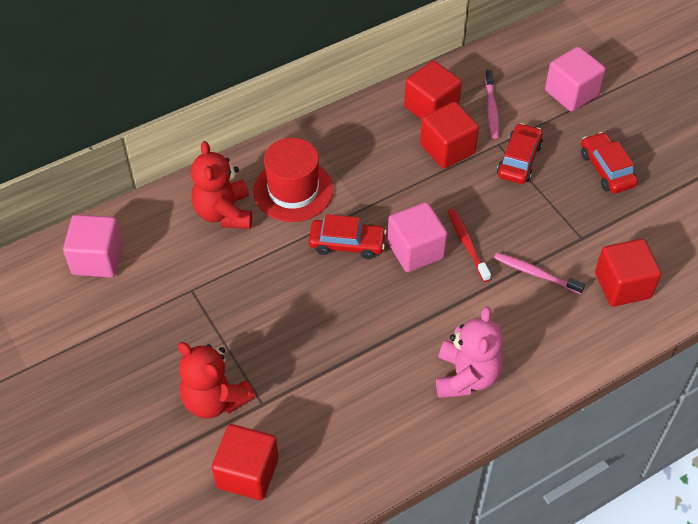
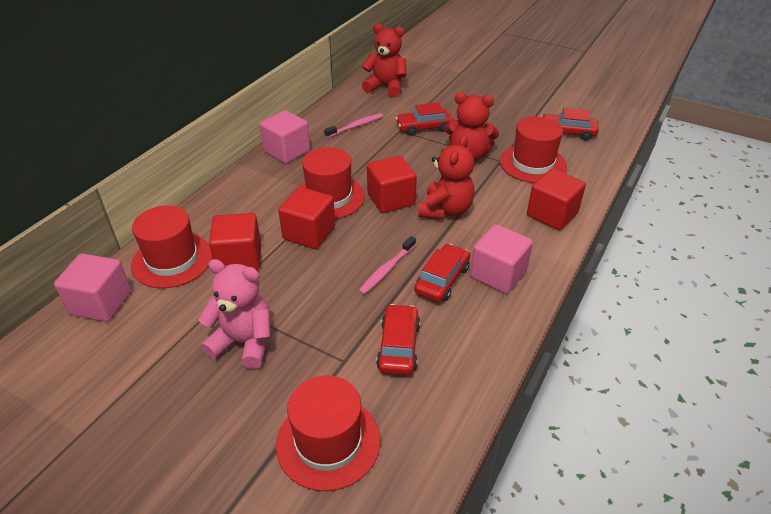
red car: 3 -> 4
red hat: 1 -> 4
red teddy bear: 2 -> 3
red toothbrush: 1 -> 0

